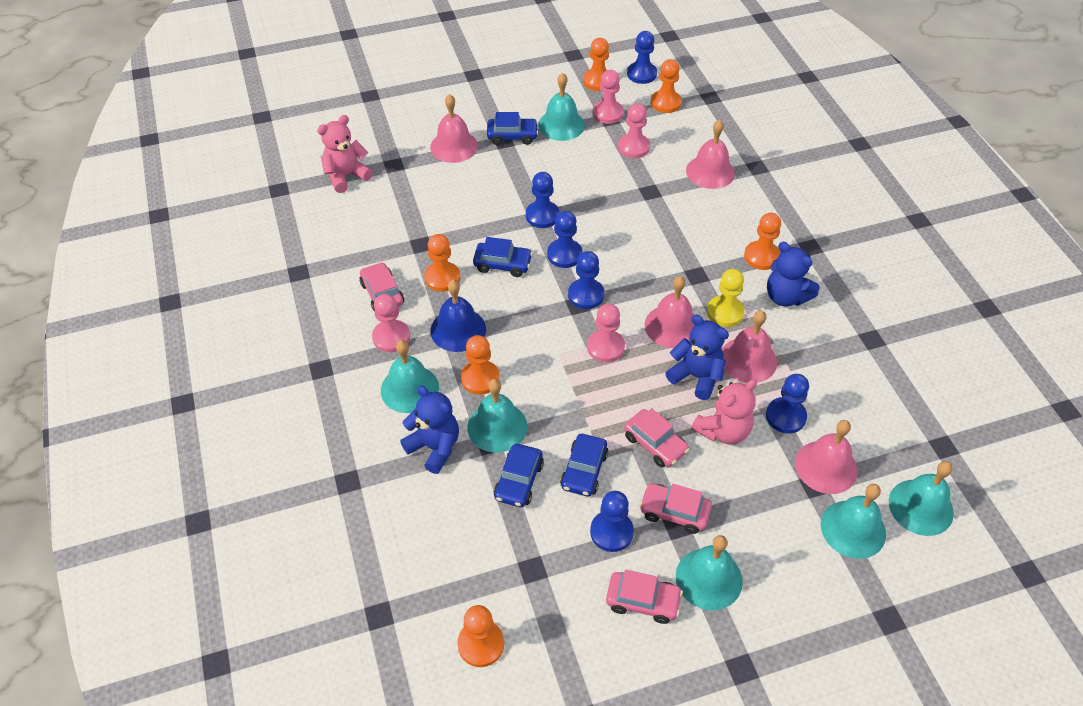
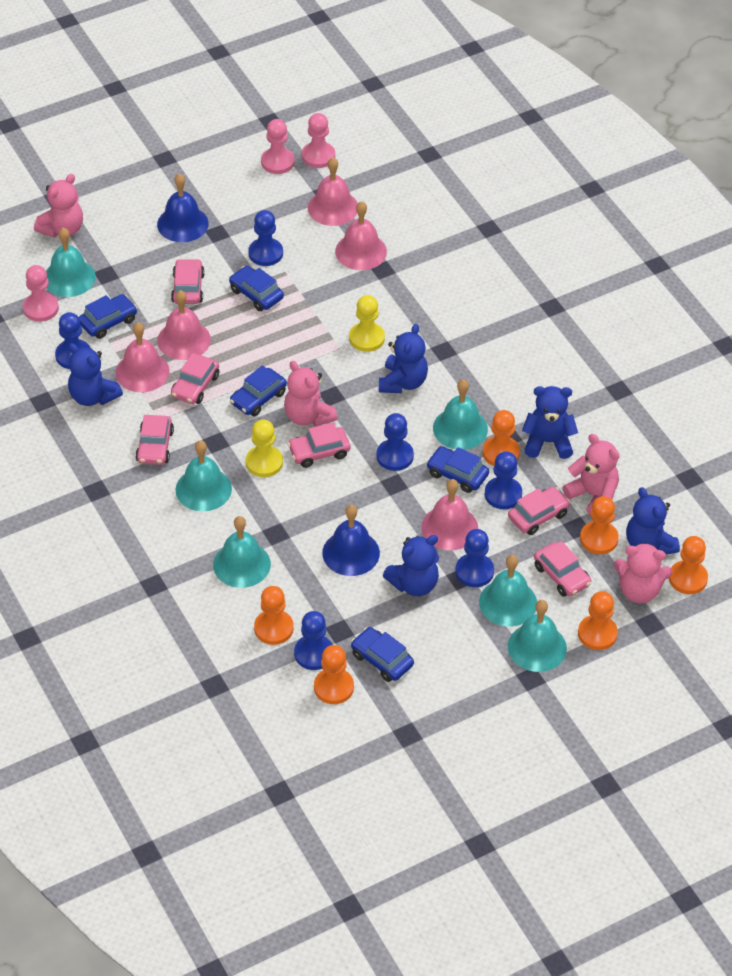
blue bell: 1 -> 2
blue car: 4 -> 5
blue teddy bear: 3 -> 5
pink car: 4 -> 6
pink pawn: 4 -> 3
pink teddy bear: 2 -> 4
yellow pawn: 1 -> 2

